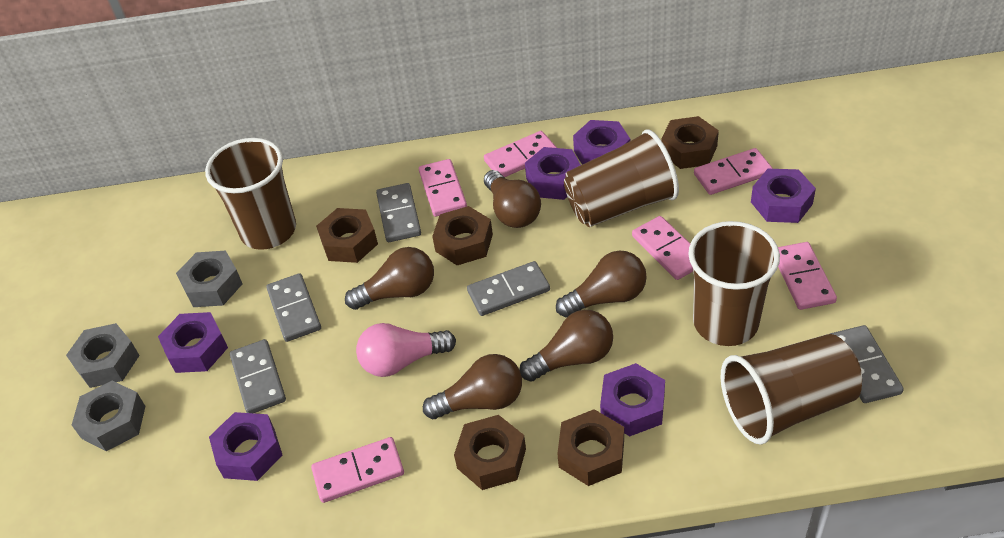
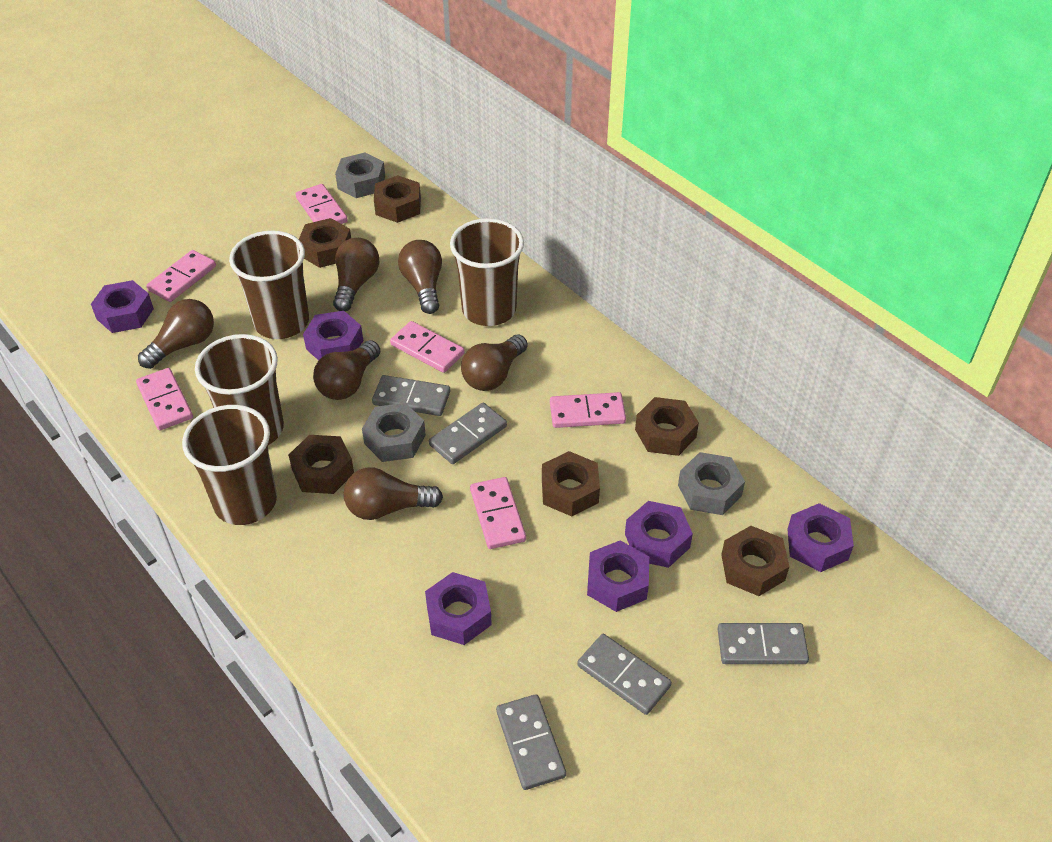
brown light bulb: 5 -> 6
brown nut: 5 -> 6
pink light bulb: 1 -> 0

